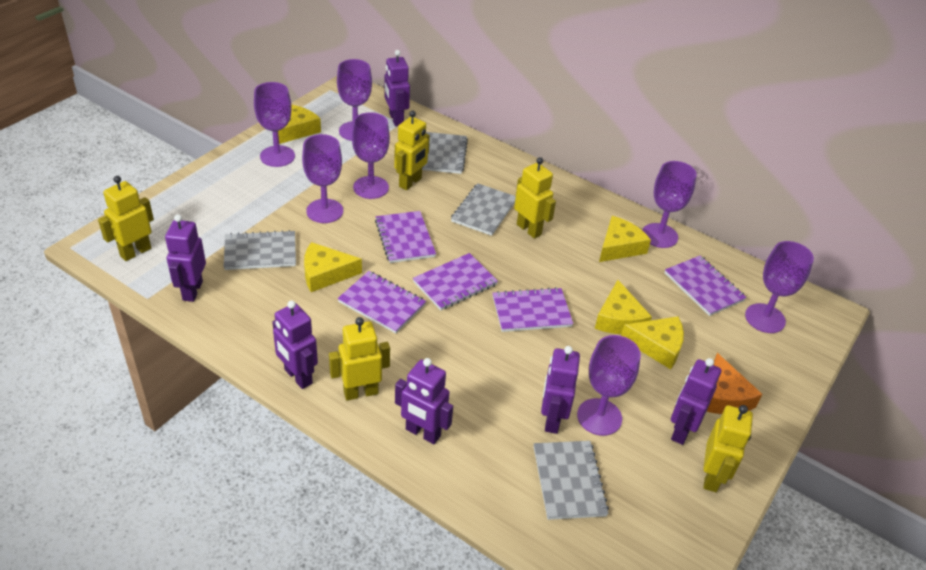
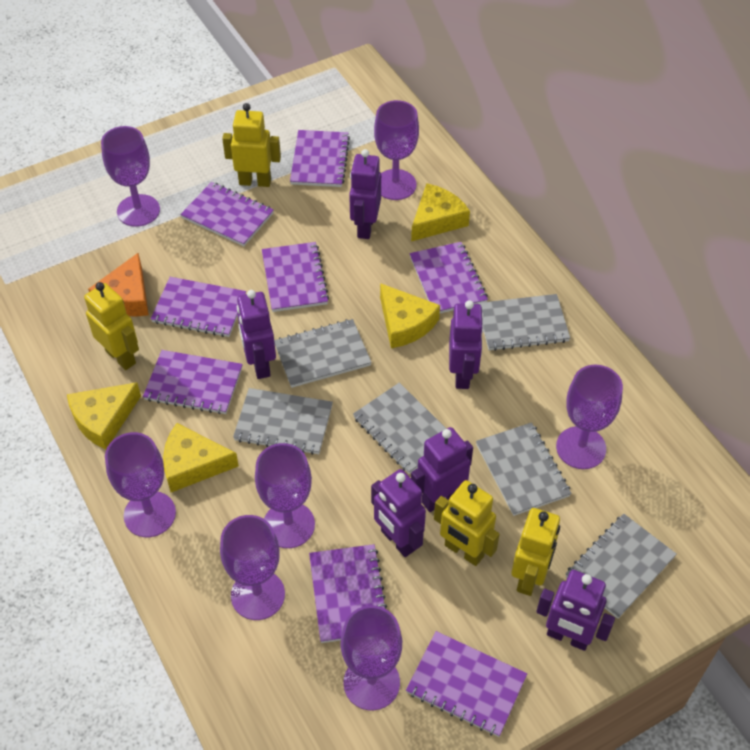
grey notebook: 4 -> 6
purple notebook: 5 -> 8
yellow cheese: 5 -> 4
yellow robot: 5 -> 4

